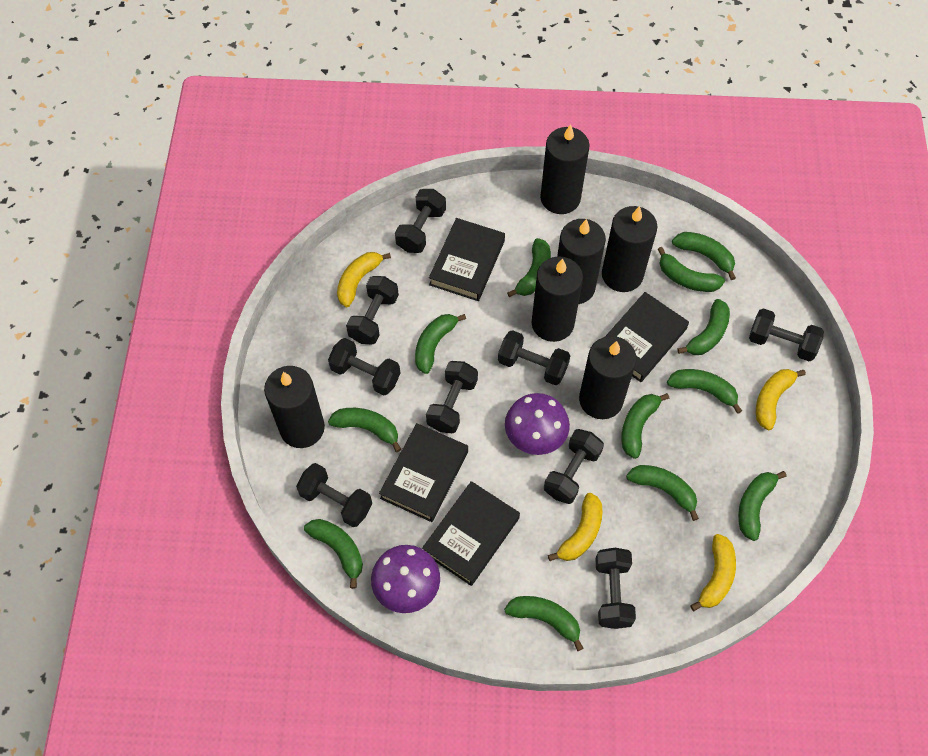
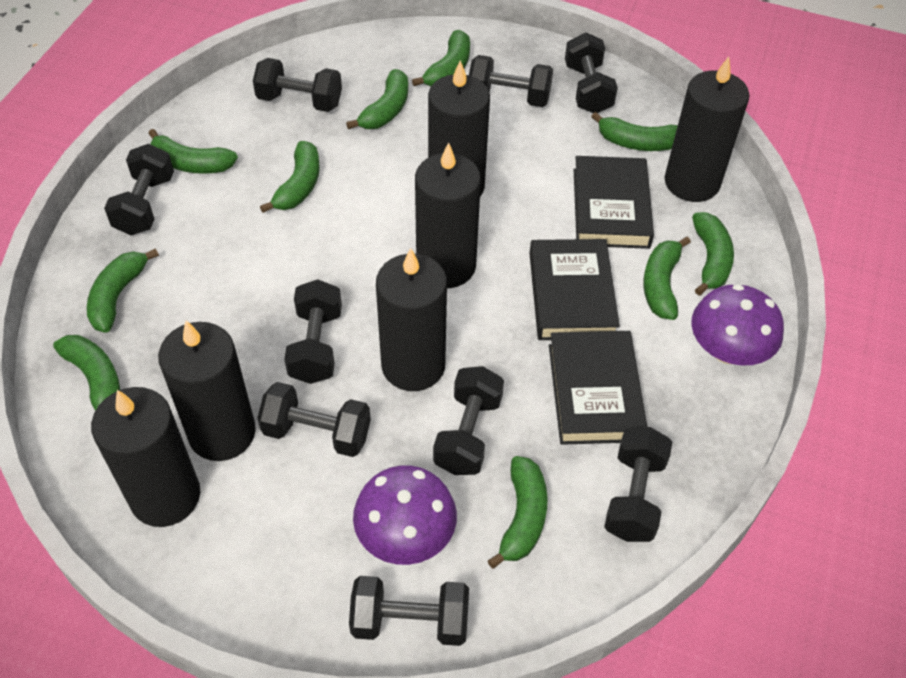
black book: 4 -> 3
green banana: 12 -> 10
yellow banana: 4 -> 0

